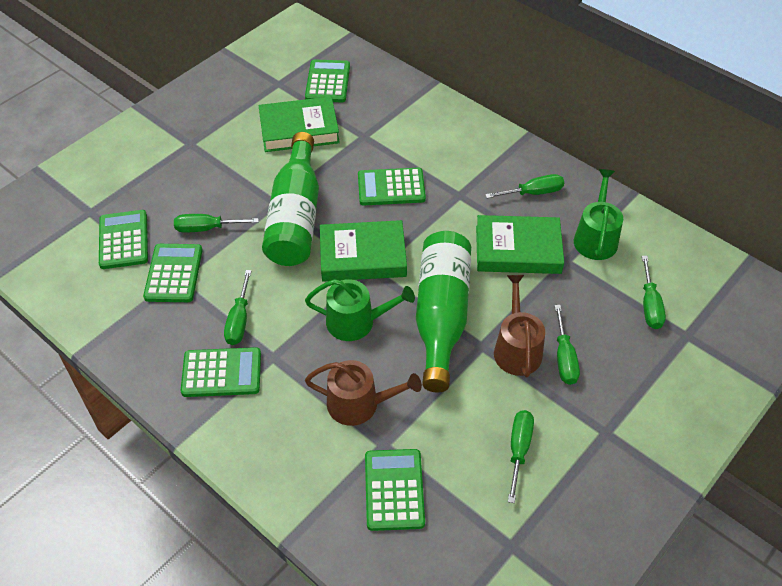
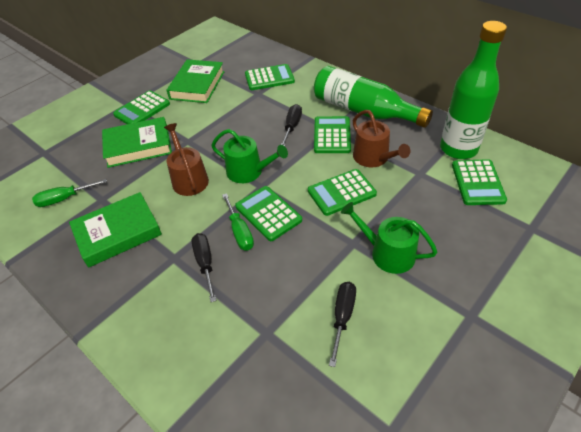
black screwdriver: 0 -> 3
green screwdriver: 6 -> 2

